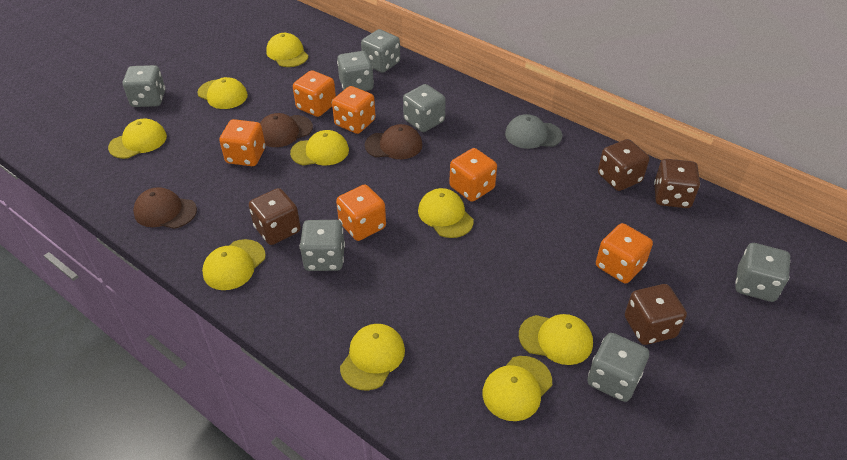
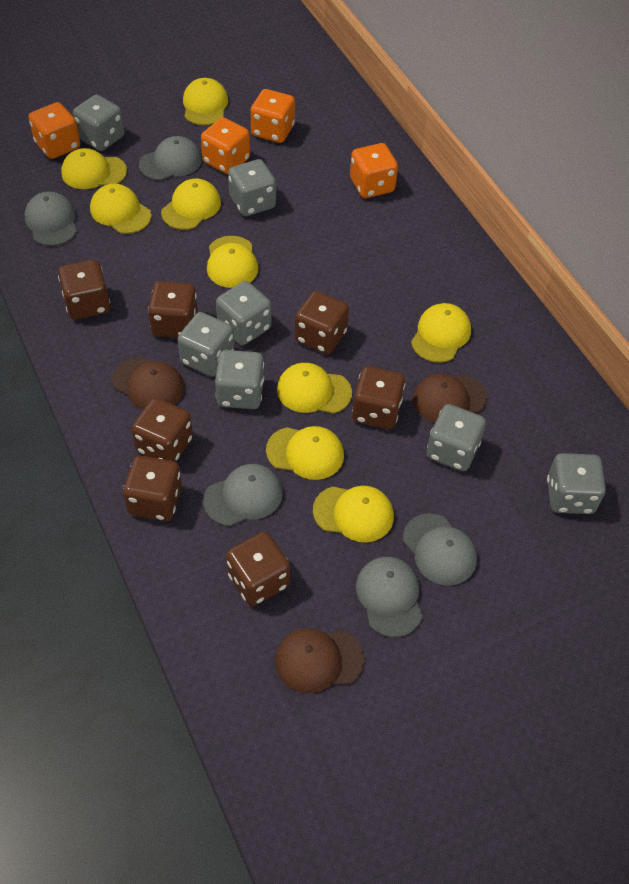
brown dice: 4 -> 7
grey cap: 1 -> 5
orange dice: 6 -> 4

